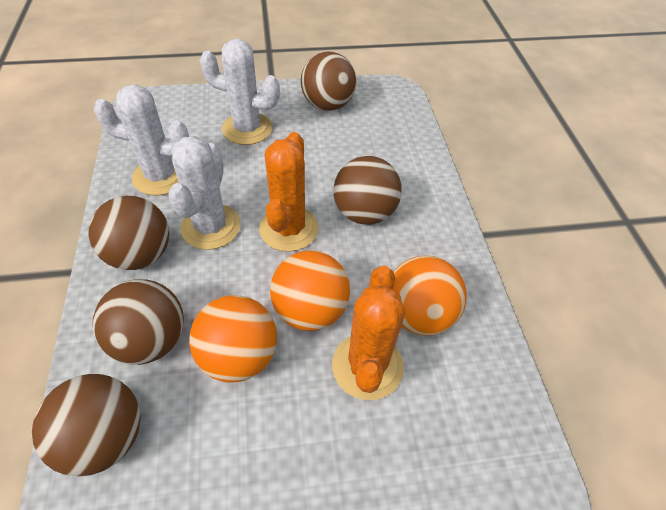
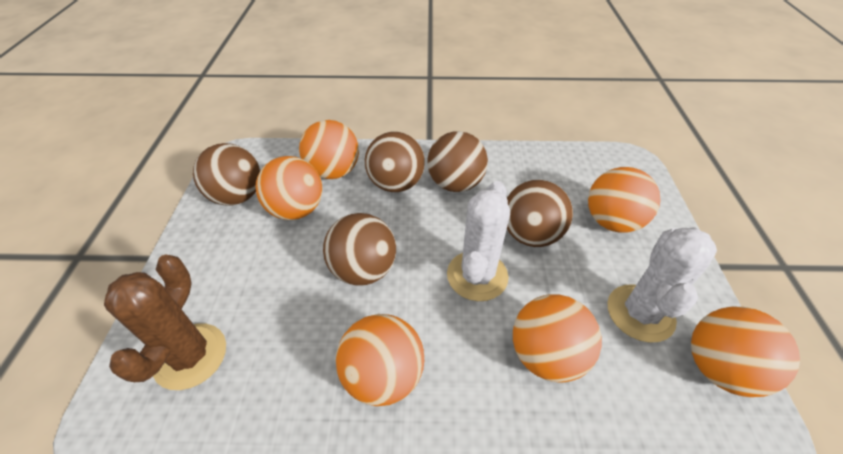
brown cactus: 0 -> 1
orange ball: 3 -> 6
orange cactus: 2 -> 0
white cactus: 3 -> 2

